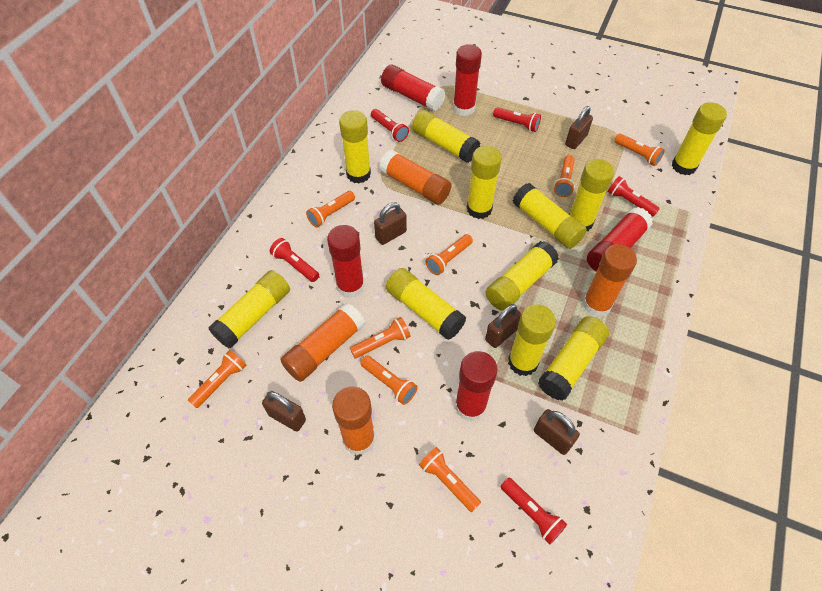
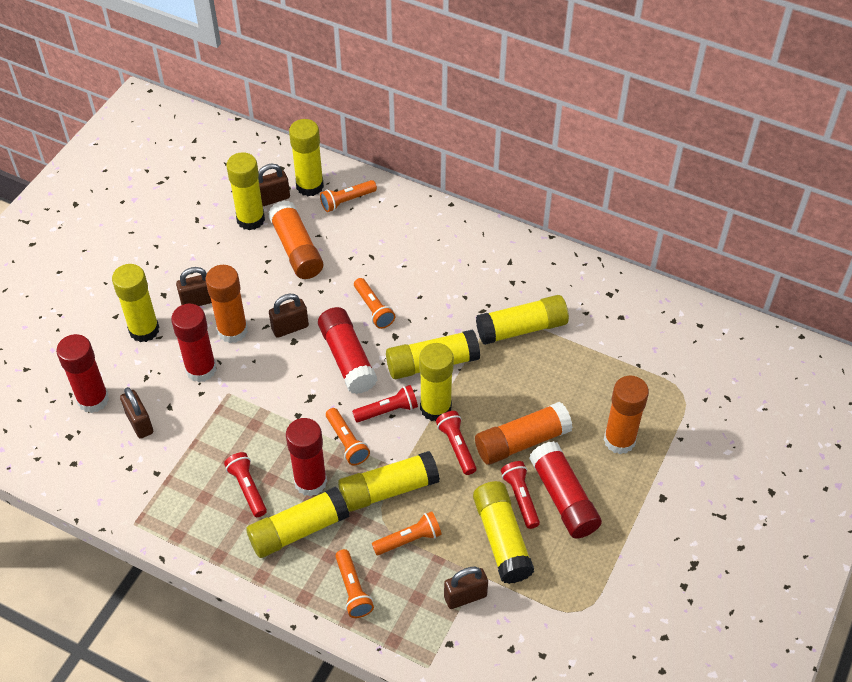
orange flashlight: 8 -> 5
red flashlight: 5 -> 4
yellow glue stick: 11 -> 9

